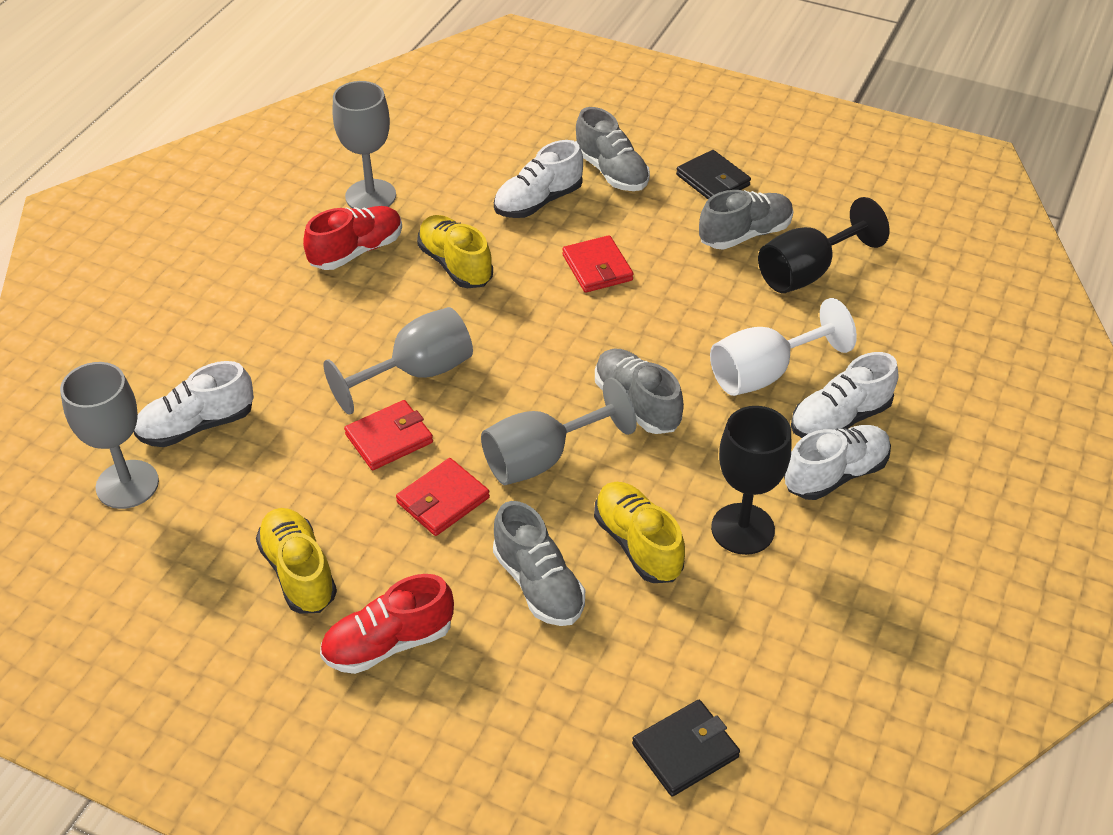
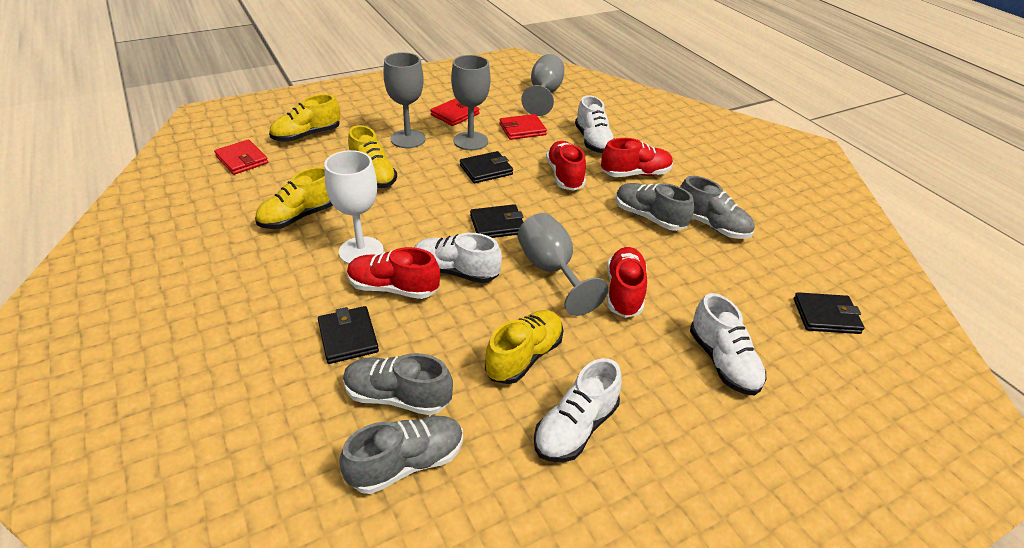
black goblet: 2 -> 0
black wallet: 2 -> 4
red shoe: 2 -> 4
yellow shoe: 3 -> 4

